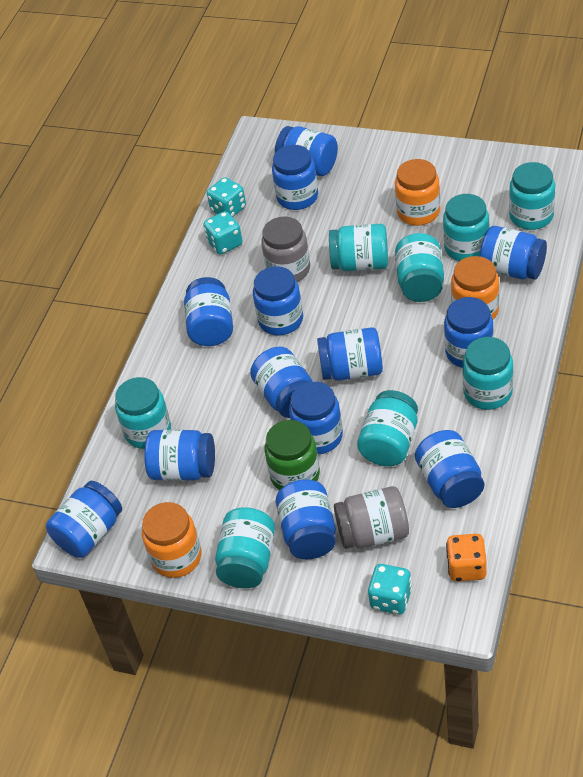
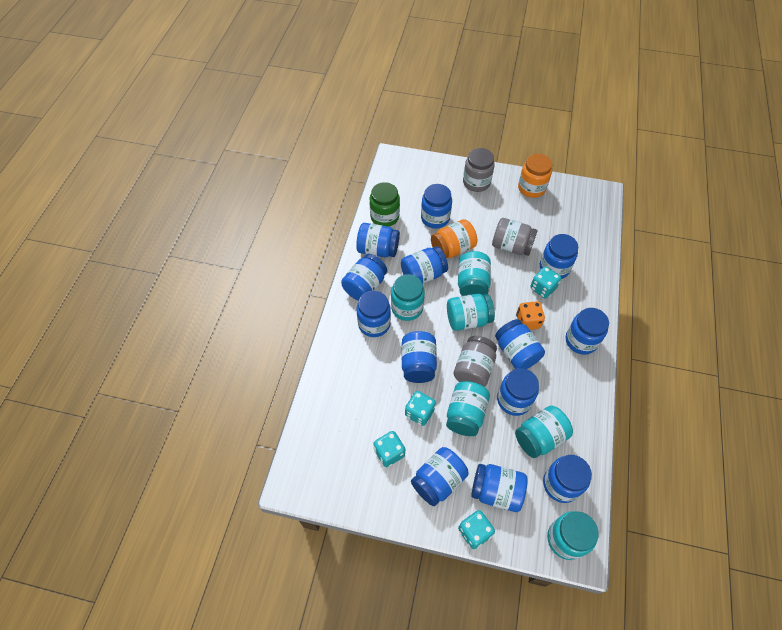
grey jar: 2 -> 3
orange jar: 3 -> 2
turquoise dice: 3 -> 4
turquoise jar: 8 -> 6

